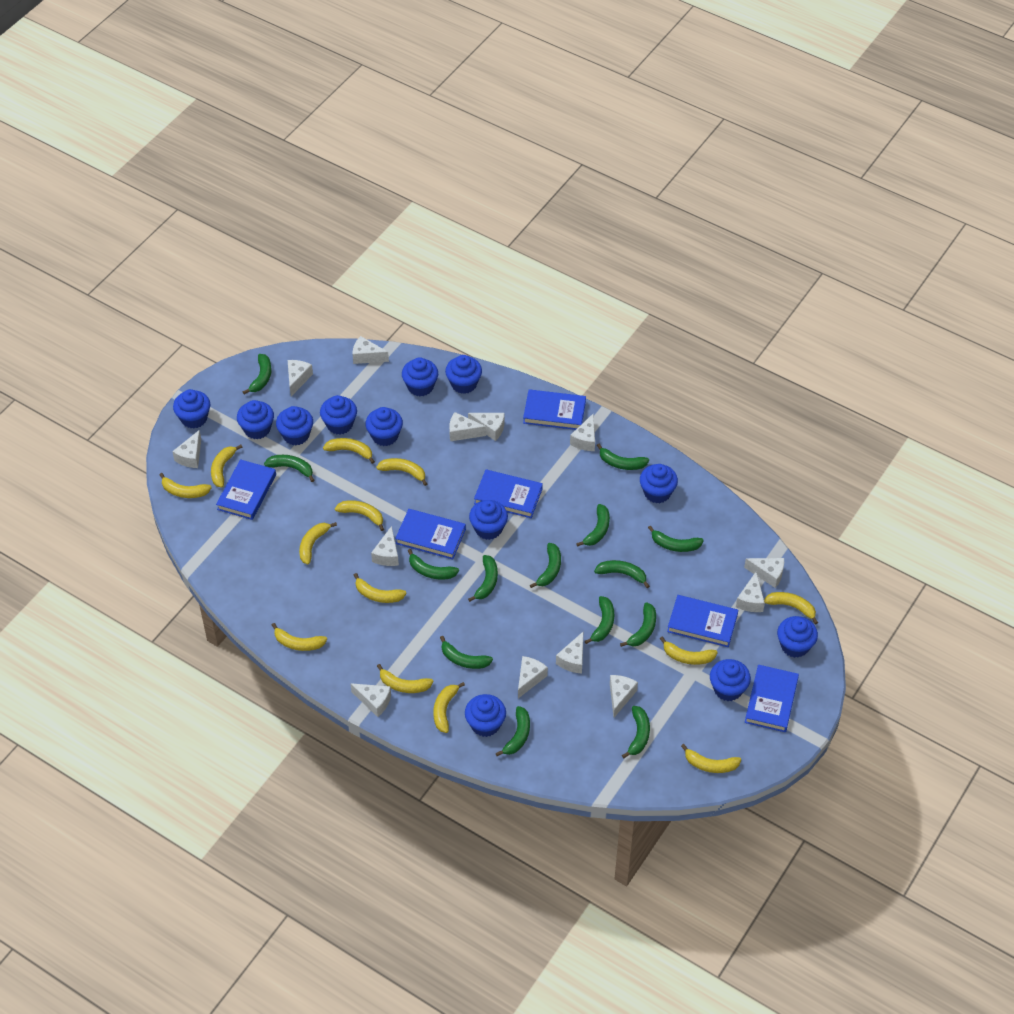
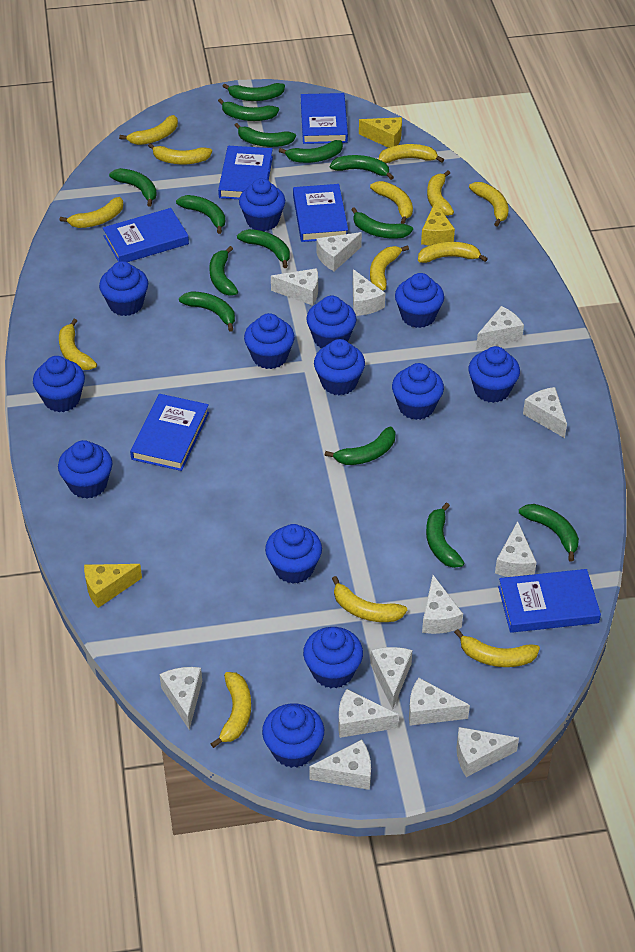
blue cupcake: 12 -> 13
yellow cheese: 0 -> 3

